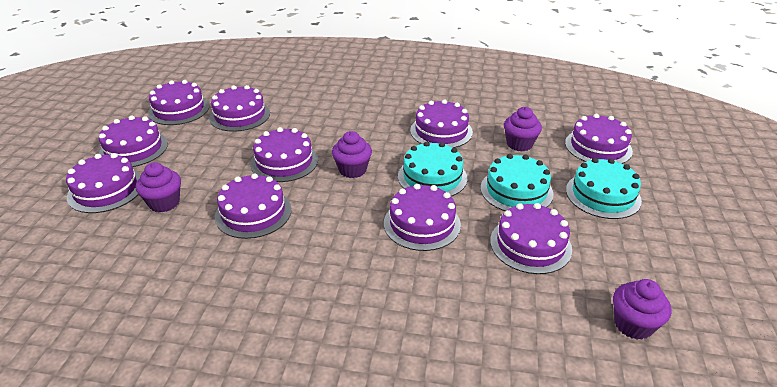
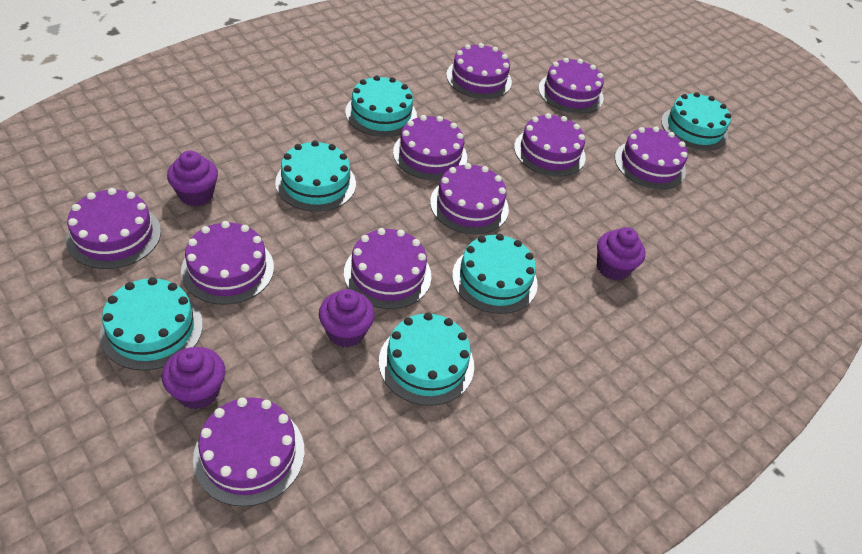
turquoise cake: 3 -> 6

